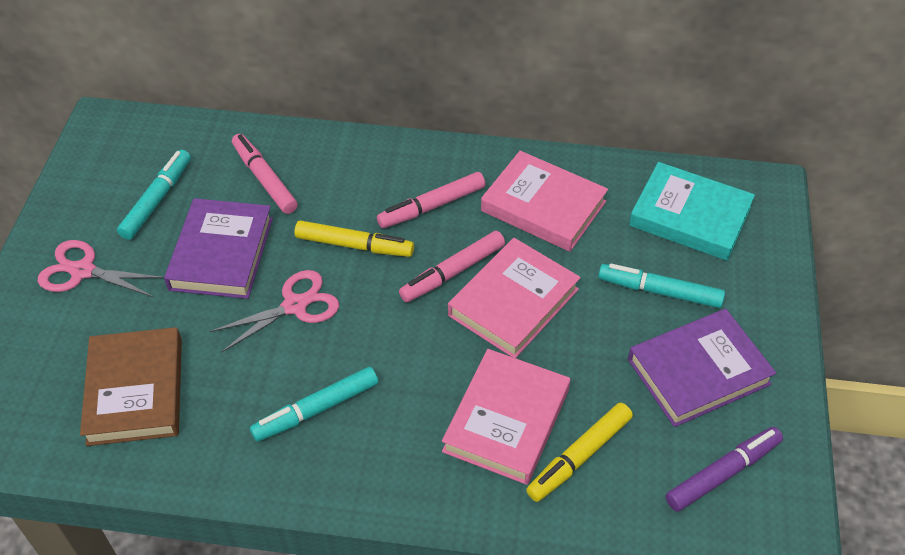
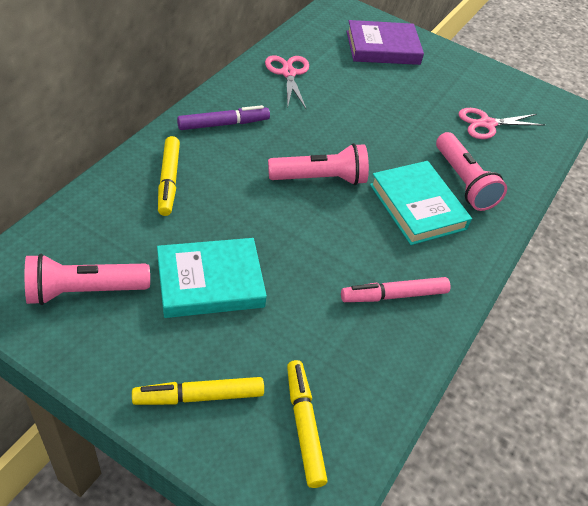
brown book: 1 -> 0
pink book: 3 -> 0
pink flashlight: 0 -> 3
pink marker: 3 -> 1
purple book: 2 -> 1
turquoise book: 1 -> 2
turquoise marker: 3 -> 0
yellow marker: 2 -> 3

